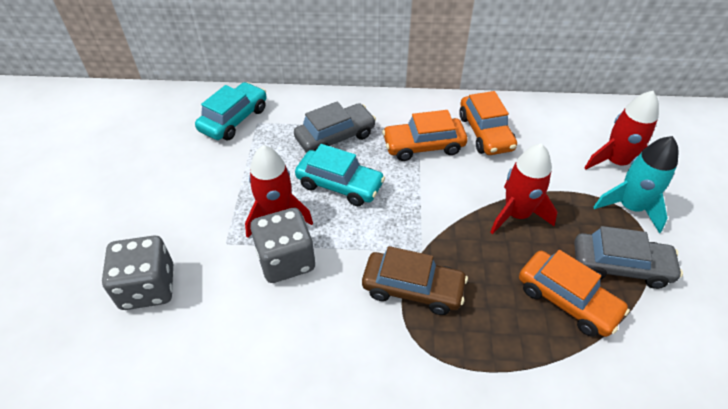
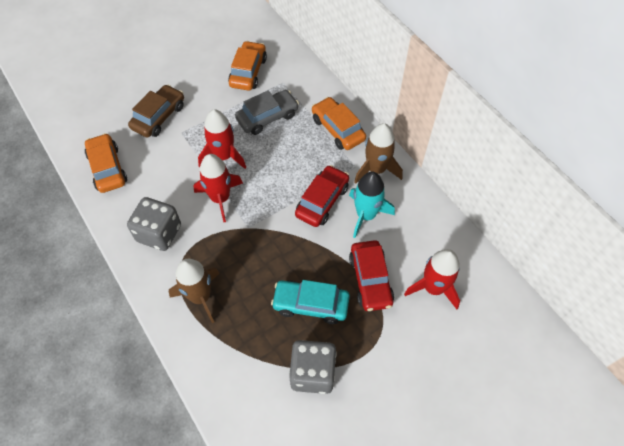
brown rocket: 0 -> 2
grey car: 2 -> 1
red car: 0 -> 2
turquoise car: 2 -> 1

